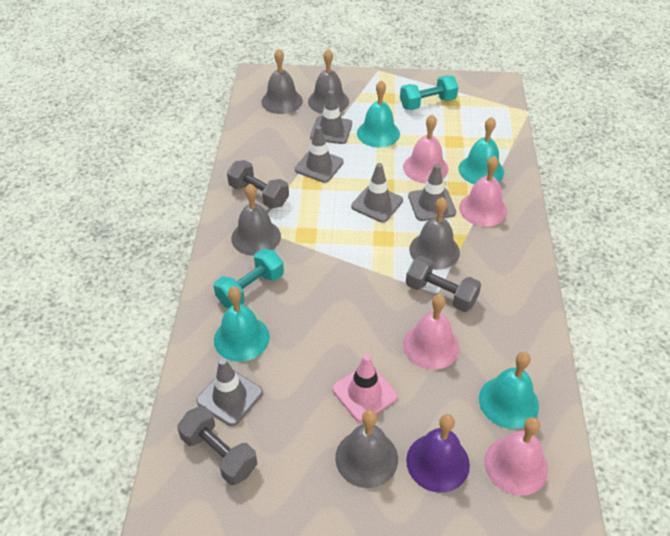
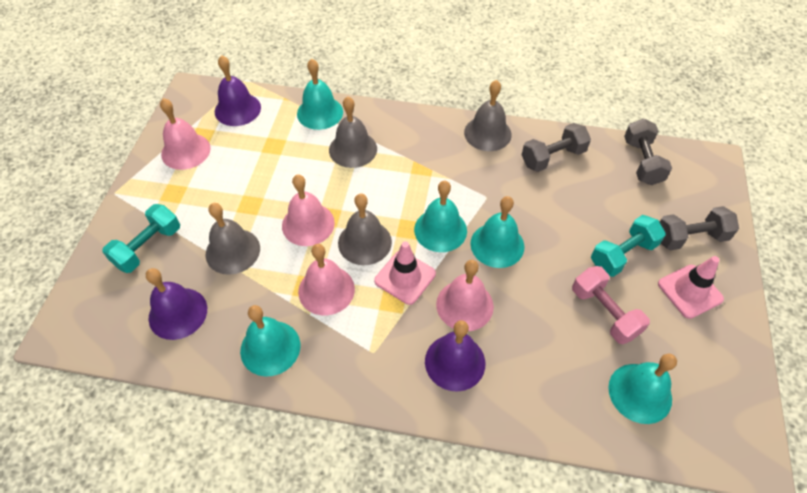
grey bell: 5 -> 4
grey traffic cone: 5 -> 0
pink dumbbell: 0 -> 1
pink traffic cone: 1 -> 2
purple bell: 1 -> 3
turquoise bell: 4 -> 5

